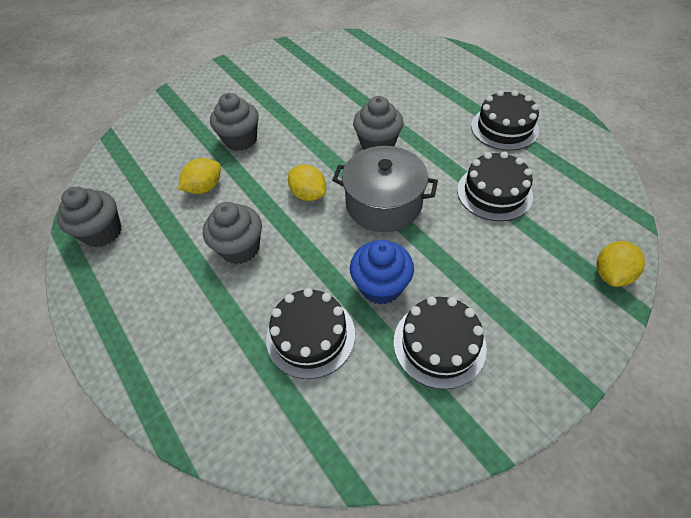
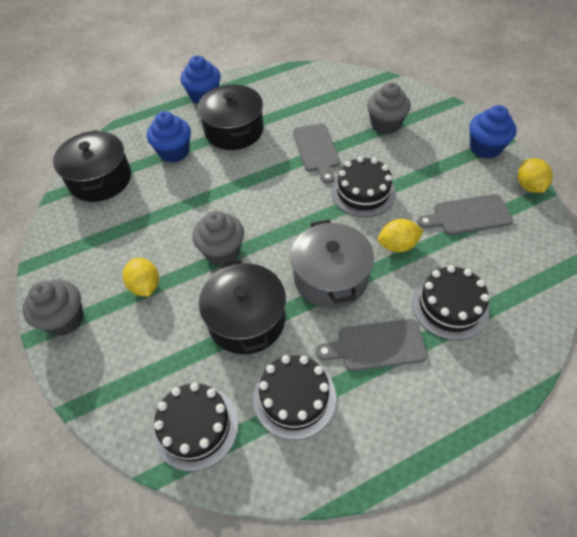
black pot: 0 -> 3
blue cupcake: 1 -> 3
grey cupcake: 4 -> 3
grey cutting board: 0 -> 3

